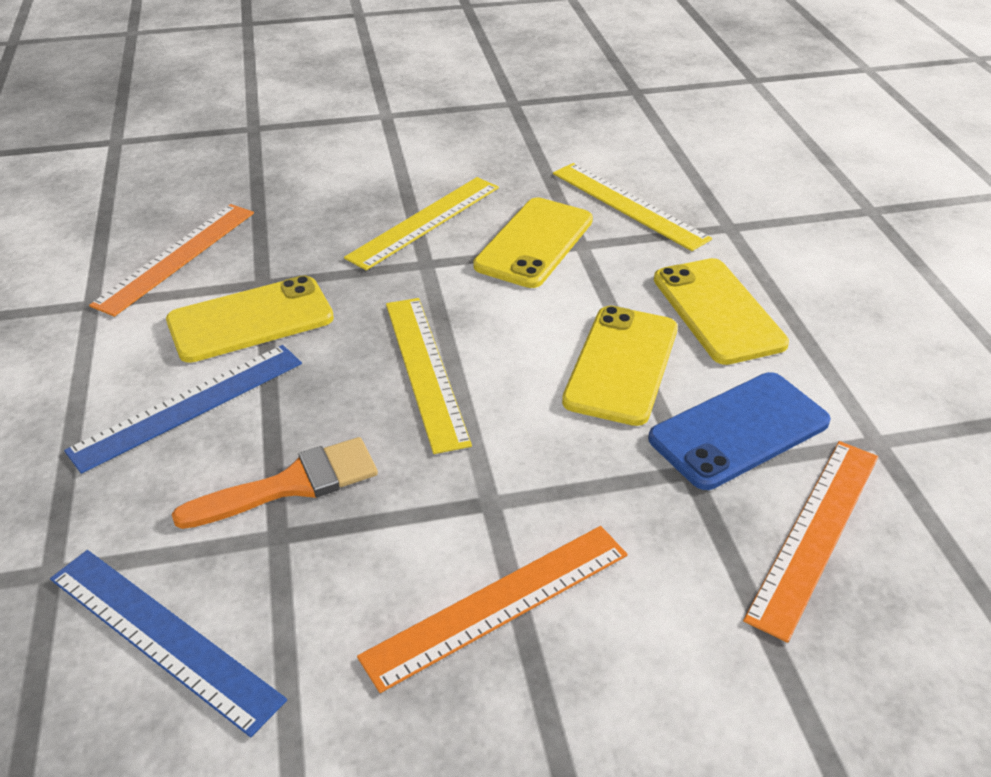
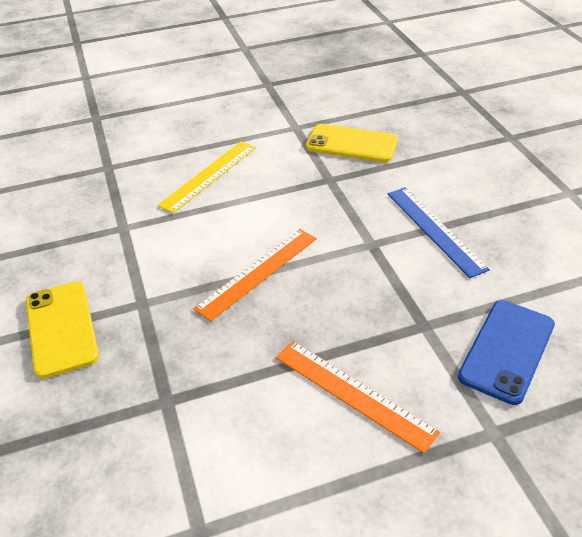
blue ruler: 2 -> 1
orange brush: 1 -> 0
orange ruler: 3 -> 2
yellow phone: 4 -> 2
yellow ruler: 3 -> 1

